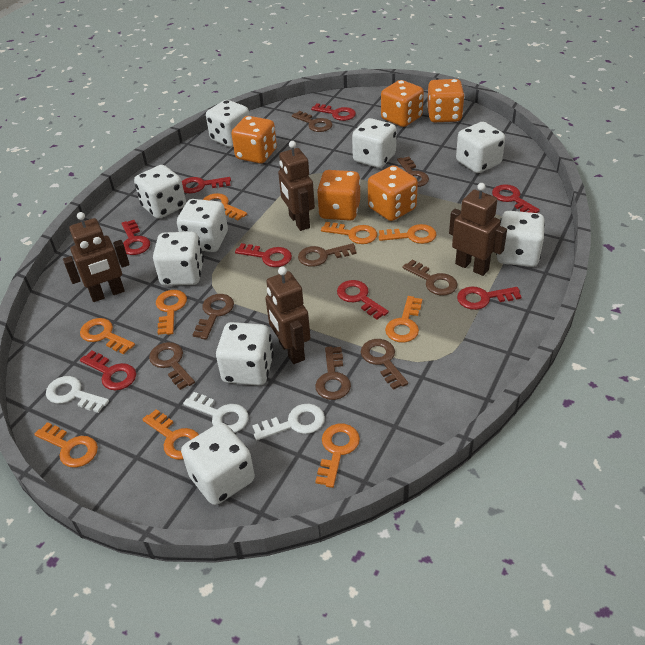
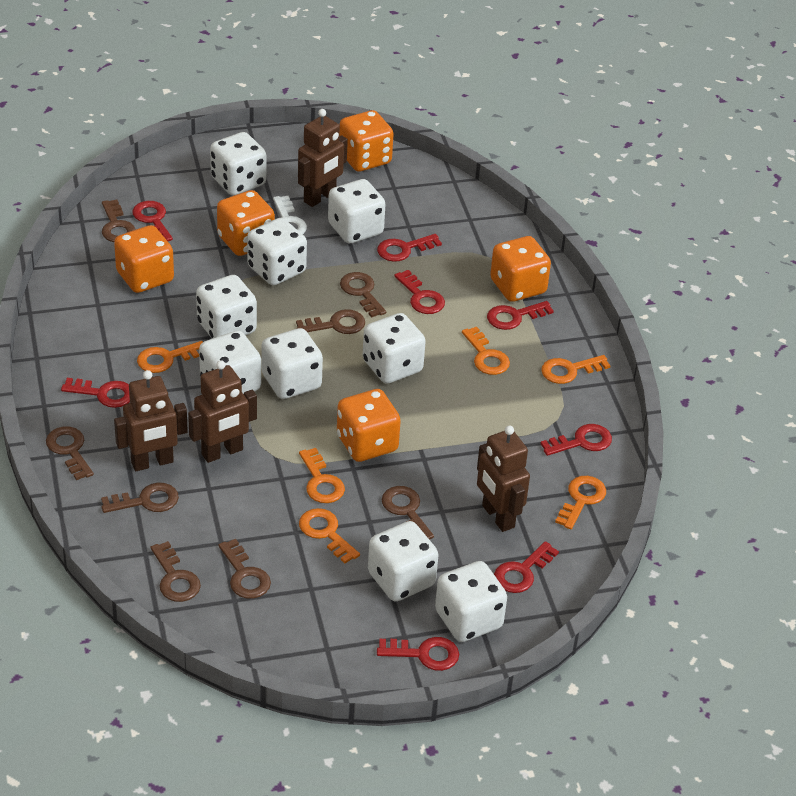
orange key: 9 -> 6
white key: 3 -> 1

